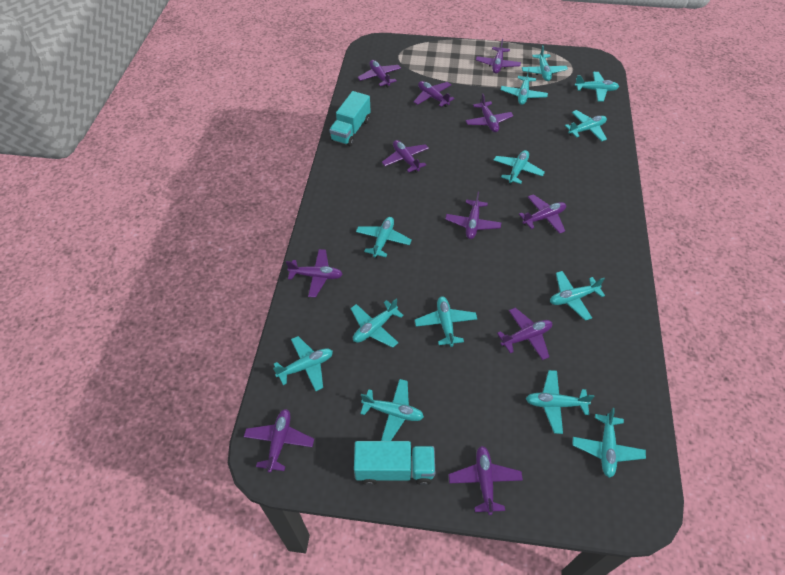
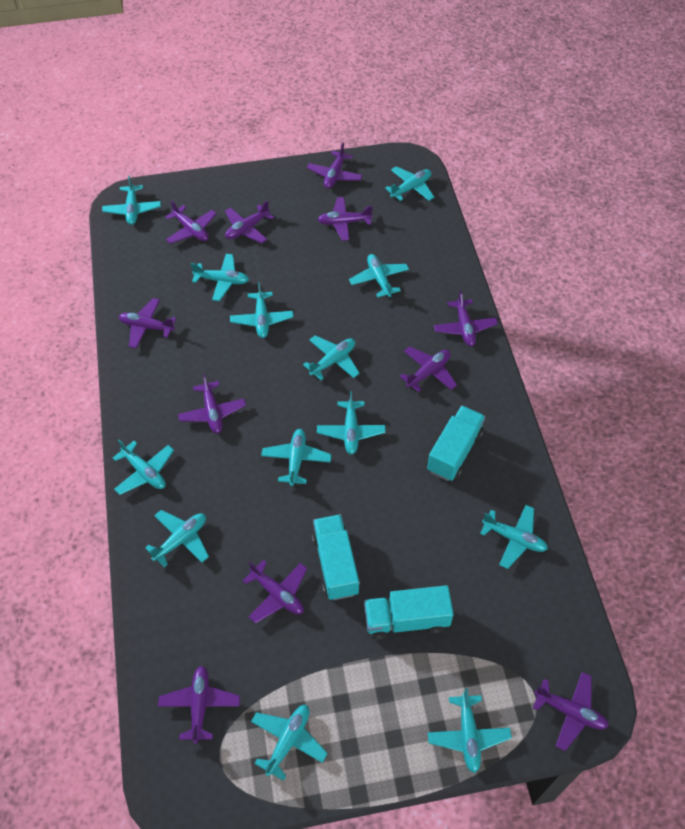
turquoise truck: 2 -> 3

